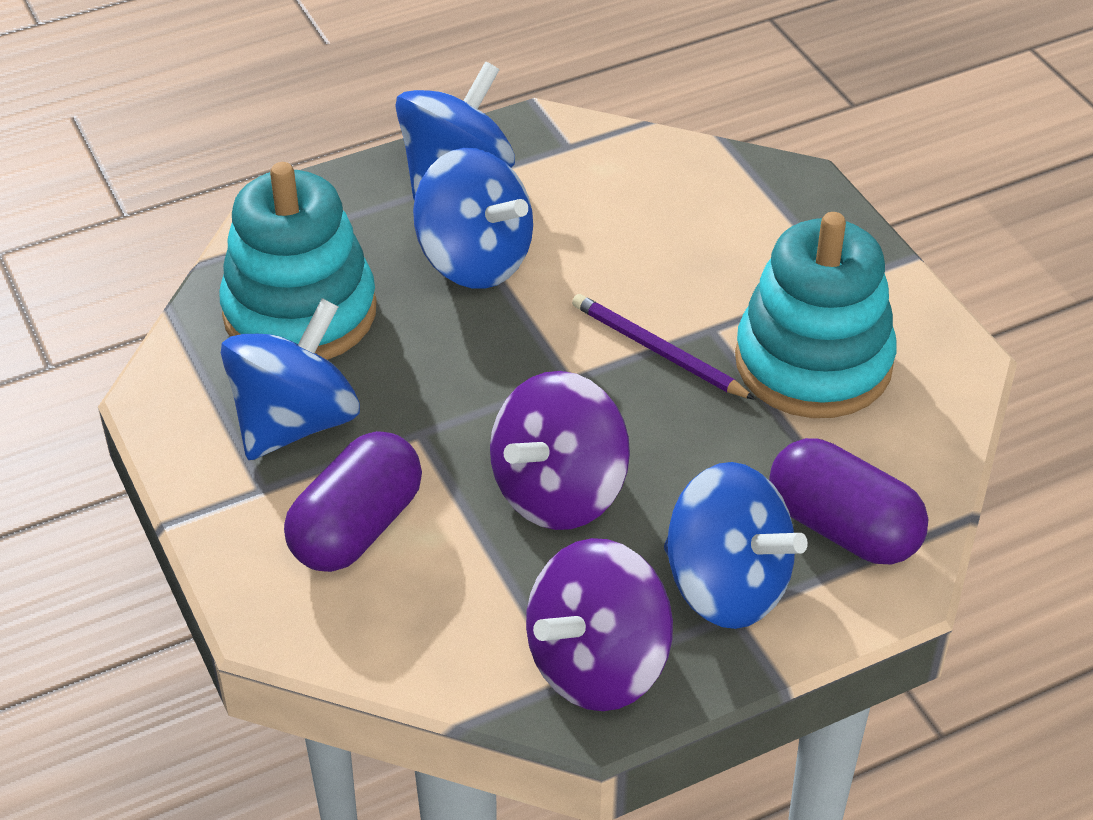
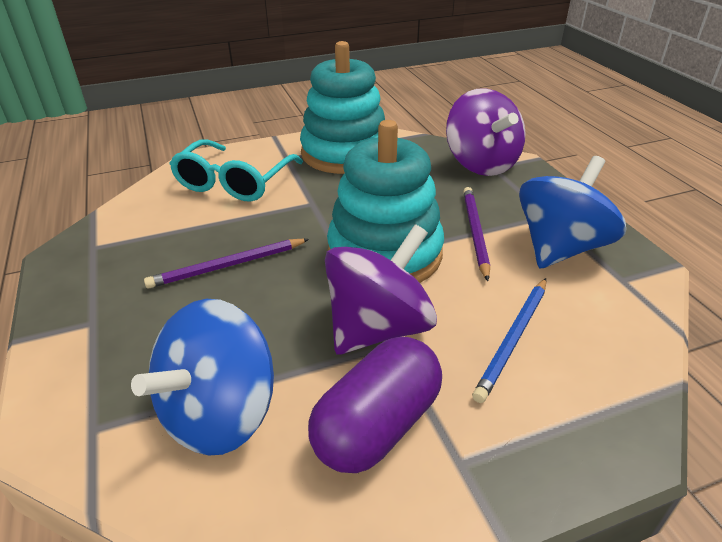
blue pencil: 0 -> 1
blue spinning top: 4 -> 2
purple capsule: 2 -> 1
purple pencil: 1 -> 2
turquoise glasses: 0 -> 1

